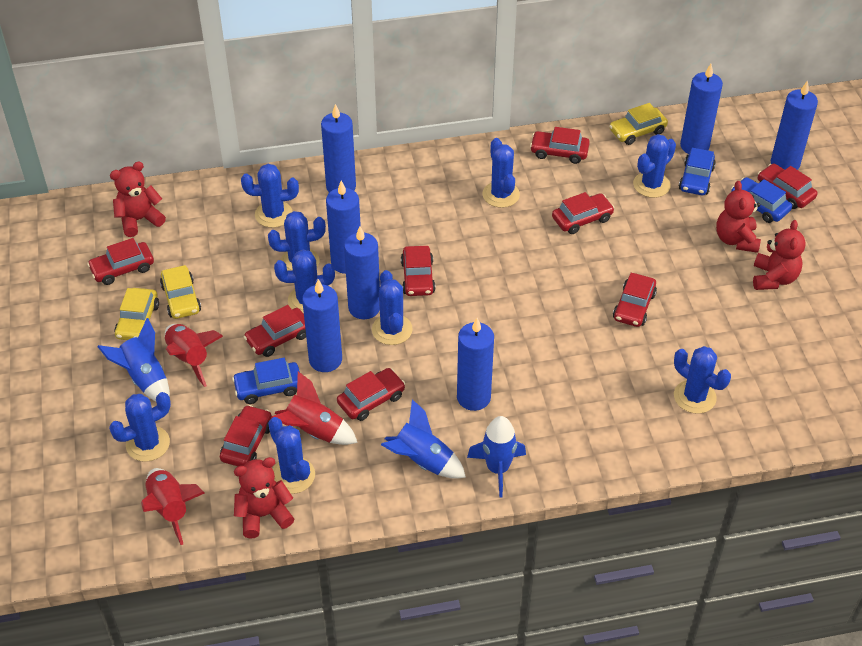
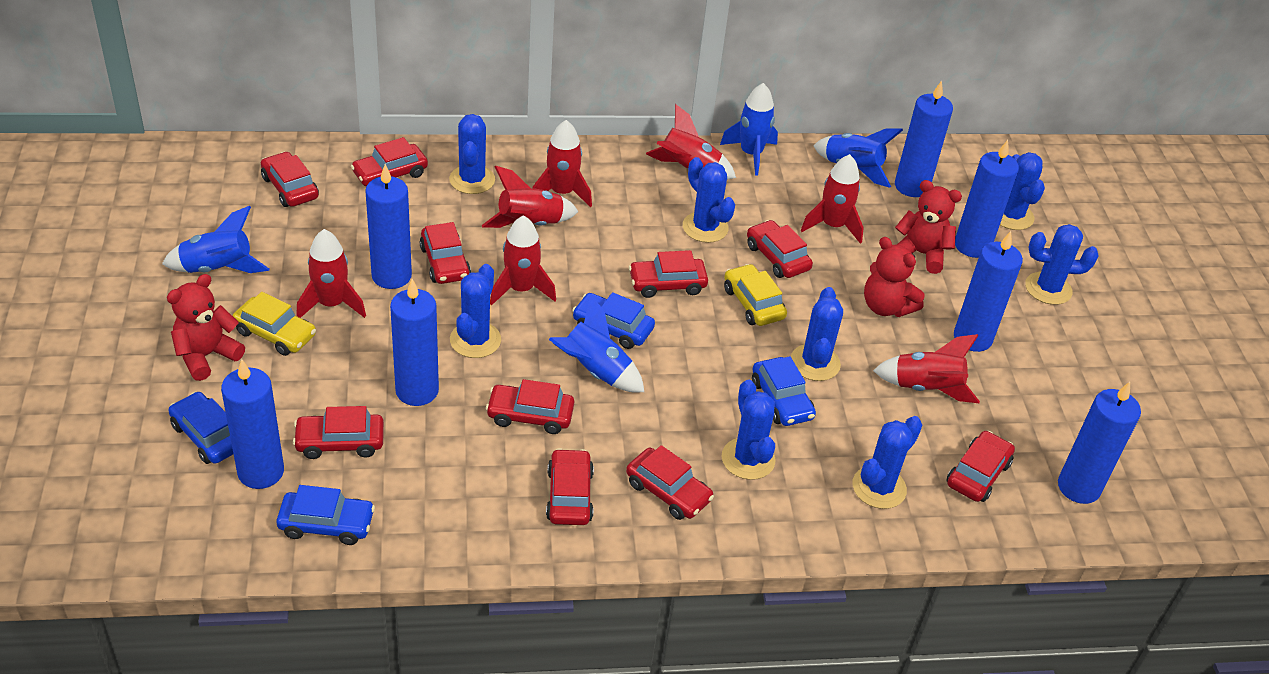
blue cactus: 9 -> 8
blue car: 3 -> 4
blue rocket: 3 -> 4
red car: 9 -> 10
red rocket: 3 -> 7
red teddy bear: 4 -> 3
yellow car: 3 -> 2

